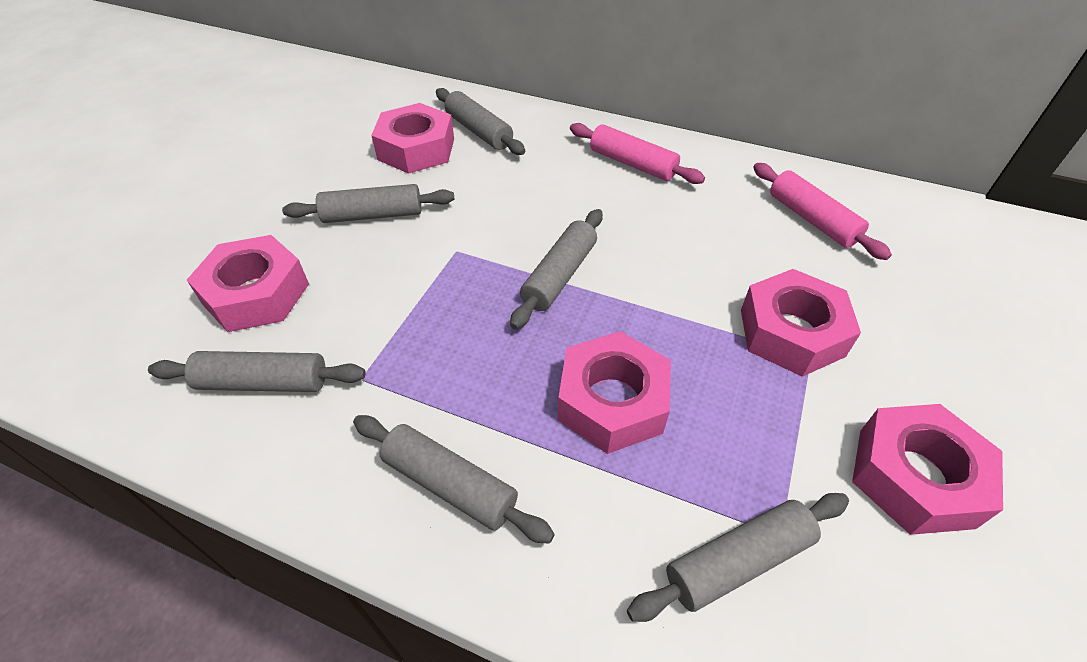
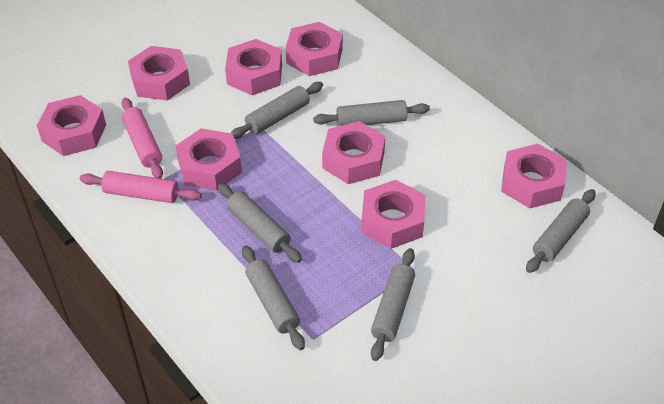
pink nut: 5 -> 8

